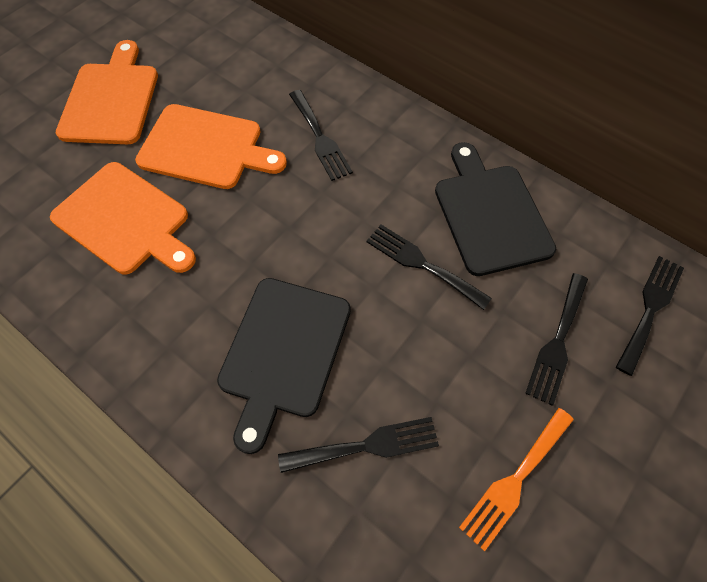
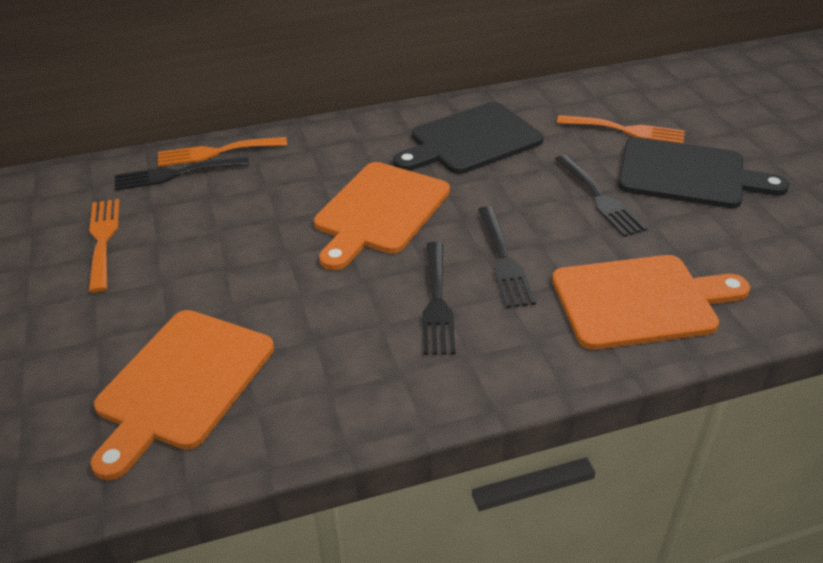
black fork: 5 -> 4
orange fork: 1 -> 3

